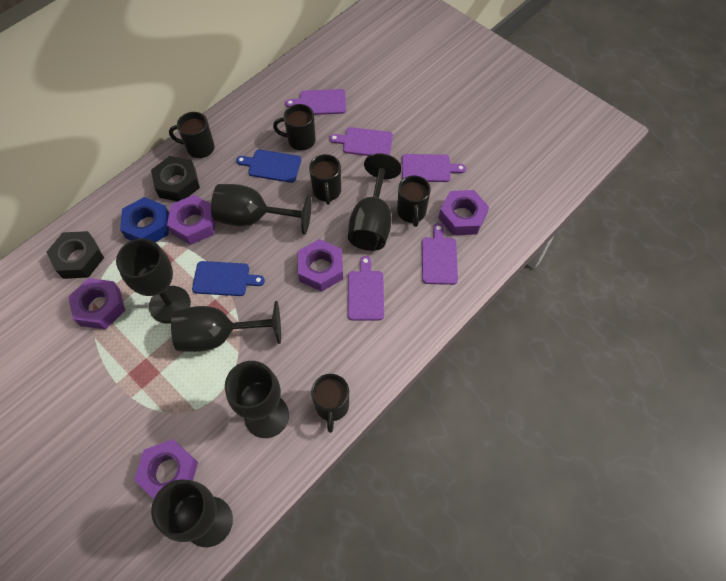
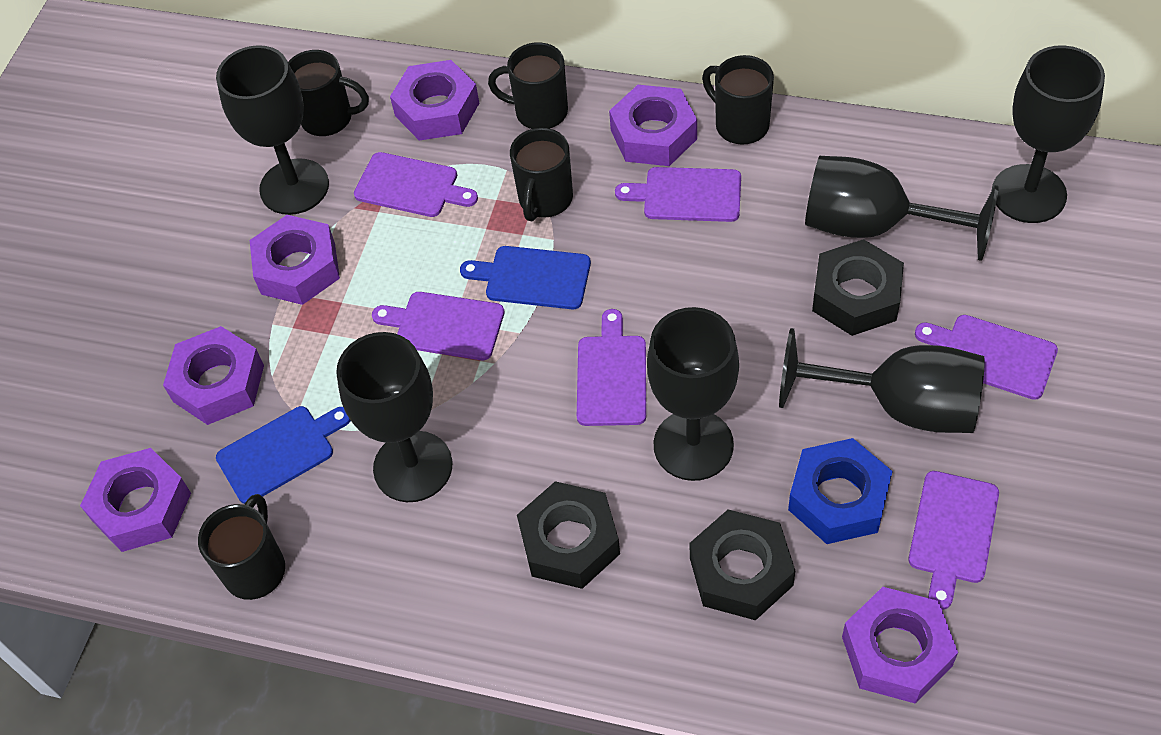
black nut: 2 -> 3
purple cutting board: 5 -> 6
purple nut: 5 -> 6

